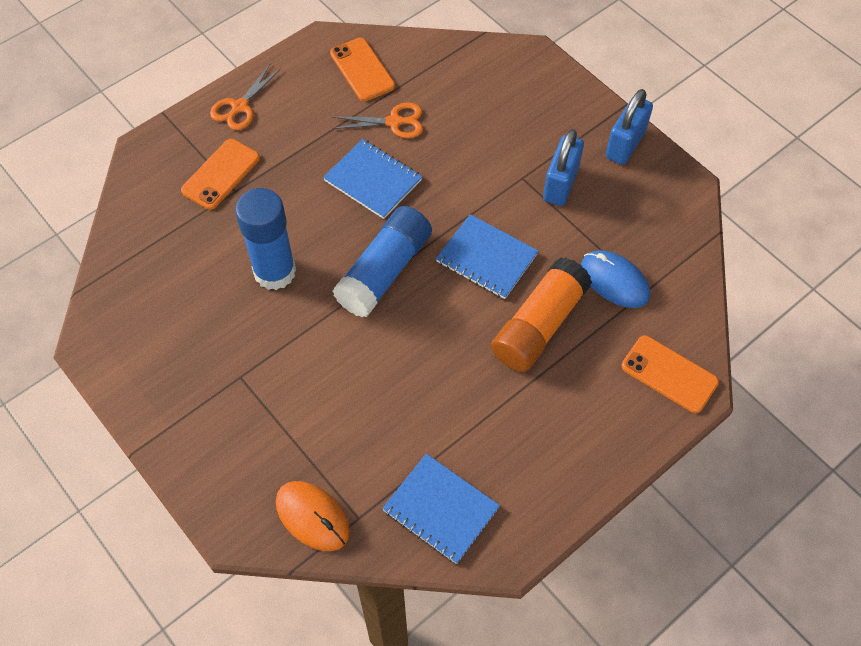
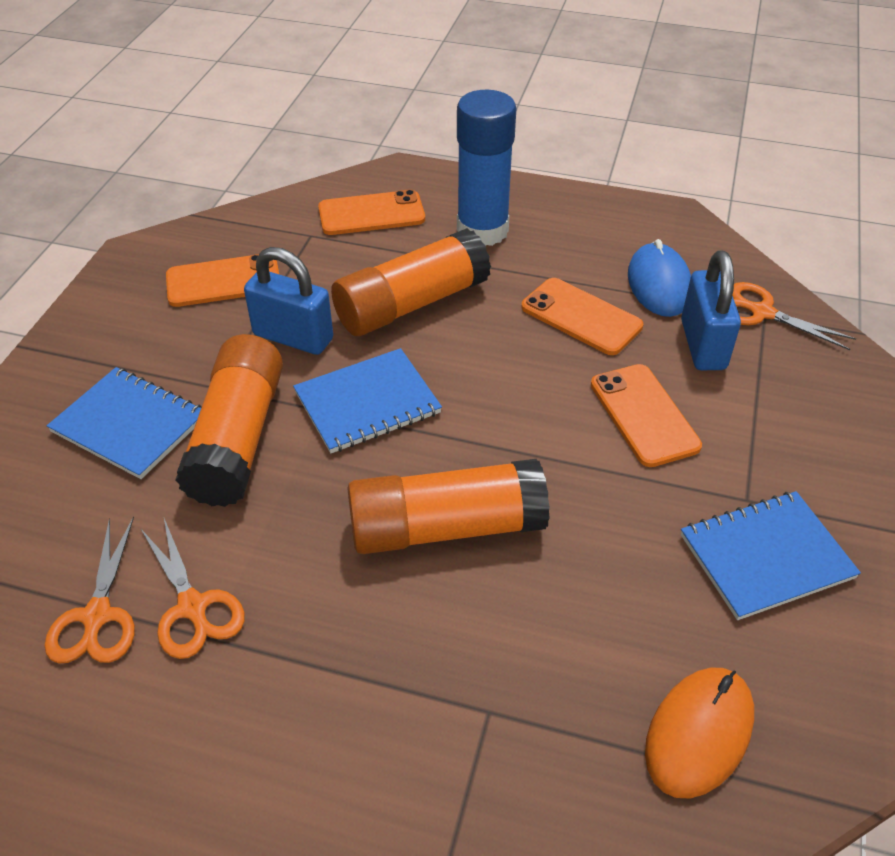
blue glue stick: 2 -> 1
orange glue stick: 1 -> 3
orange phone: 3 -> 4
orange scissors: 2 -> 3

